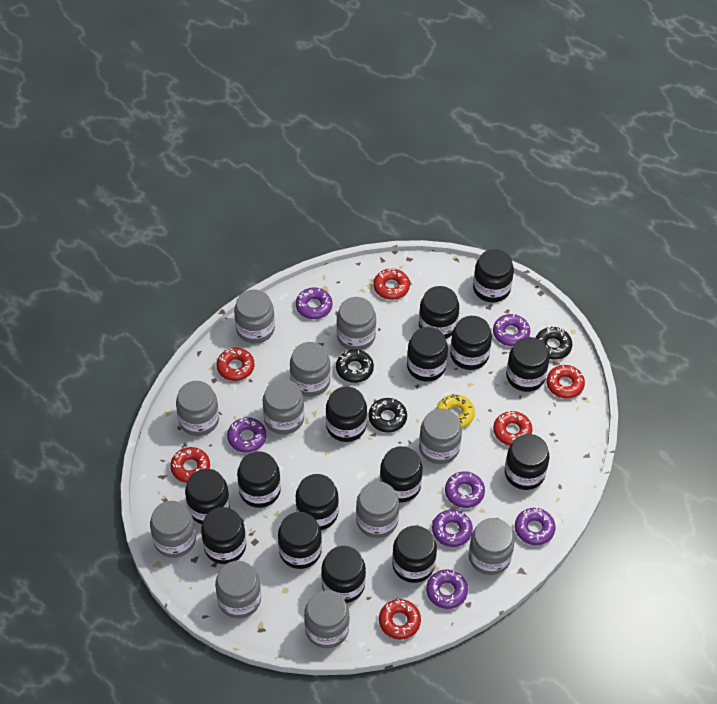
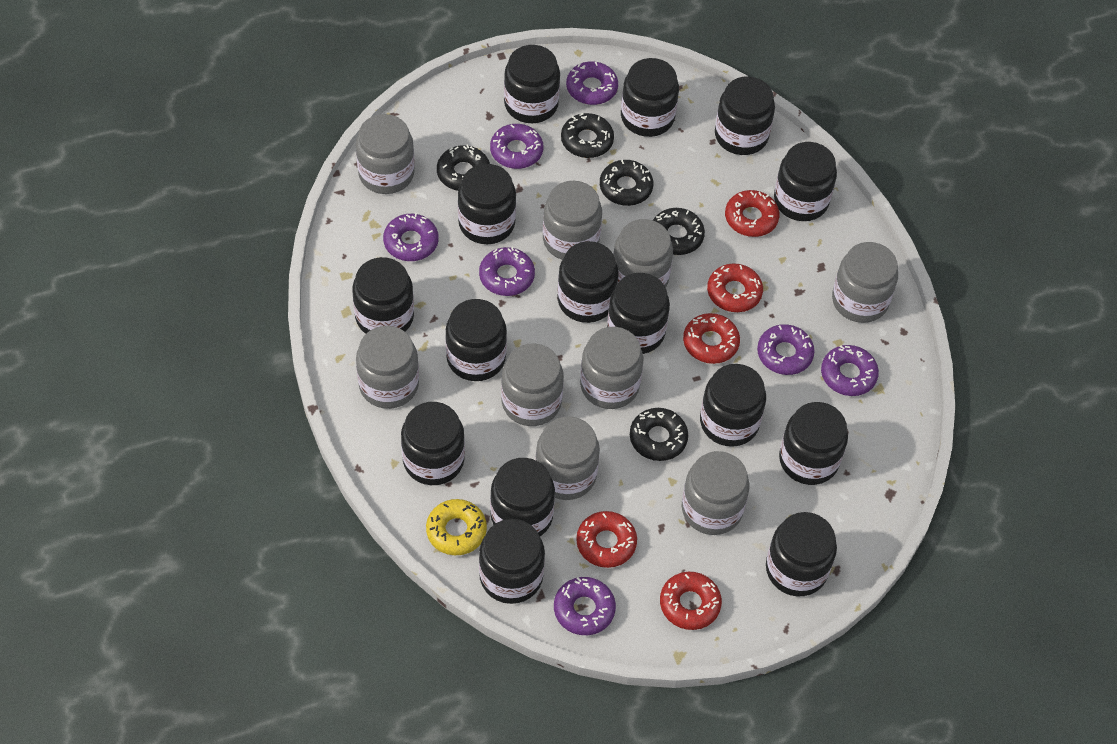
black donut: 3 -> 5
grey jar: 11 -> 9
red donut: 6 -> 5

